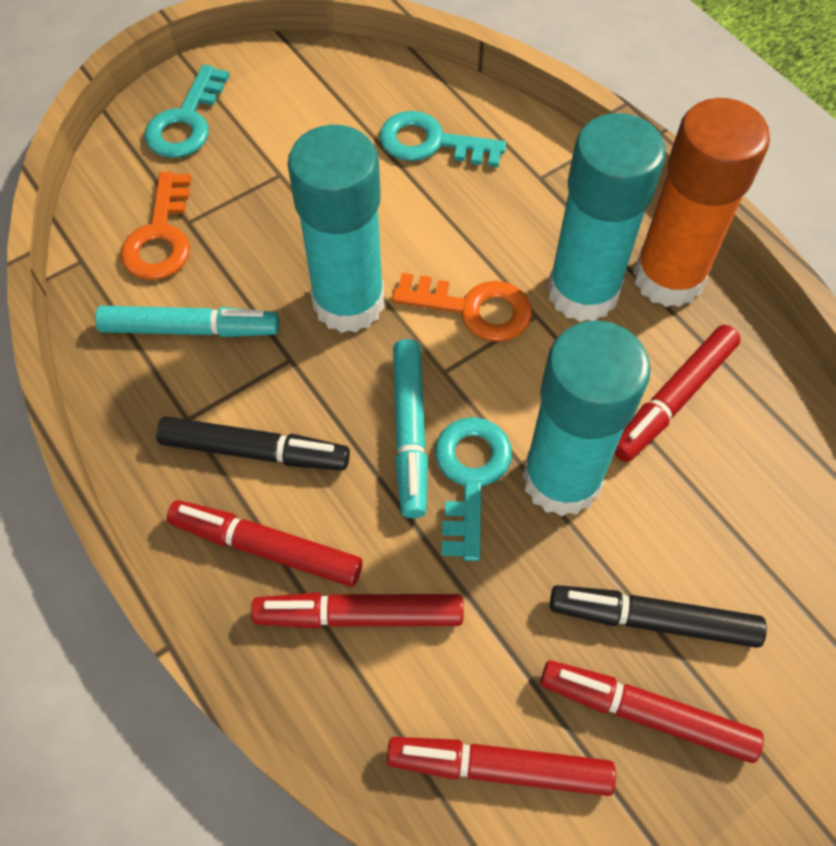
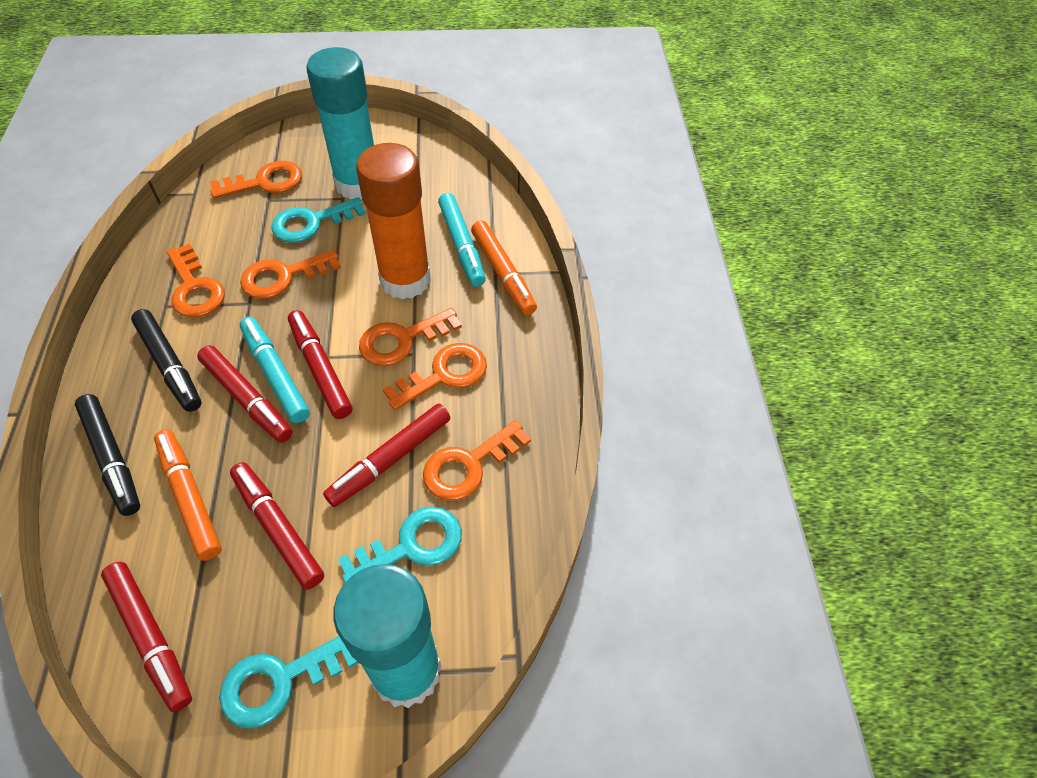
orange key: 2 -> 6
orange marker: 0 -> 2
turquoise glue stick: 3 -> 2

